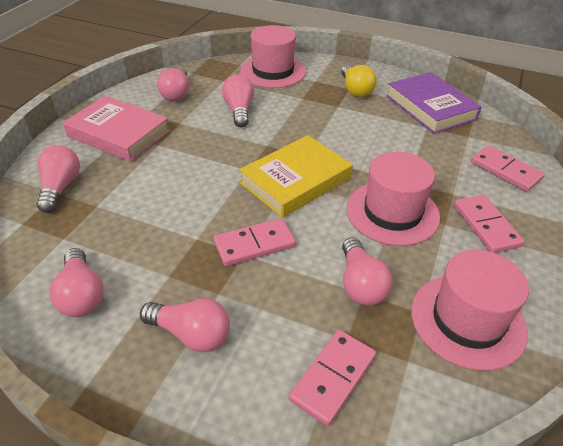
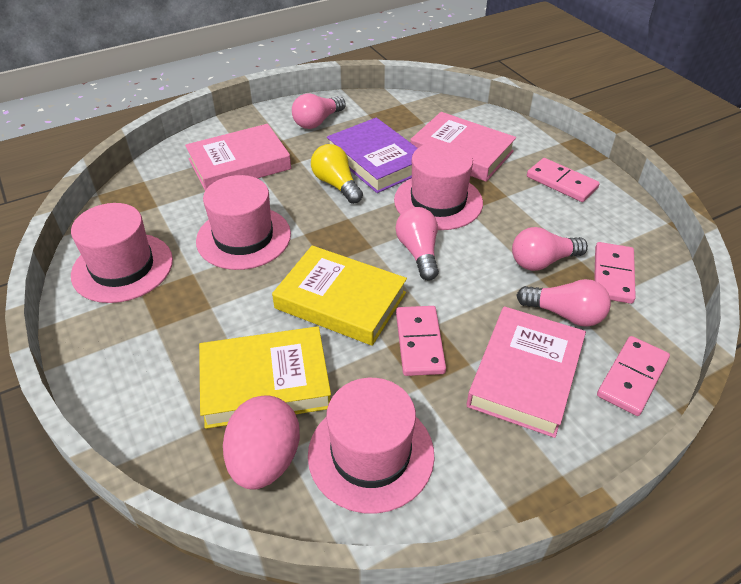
pink book: 1 -> 3
pink egg: 0 -> 1
pink hat: 3 -> 4
pink light bulb: 6 -> 4
yellow book: 1 -> 2

